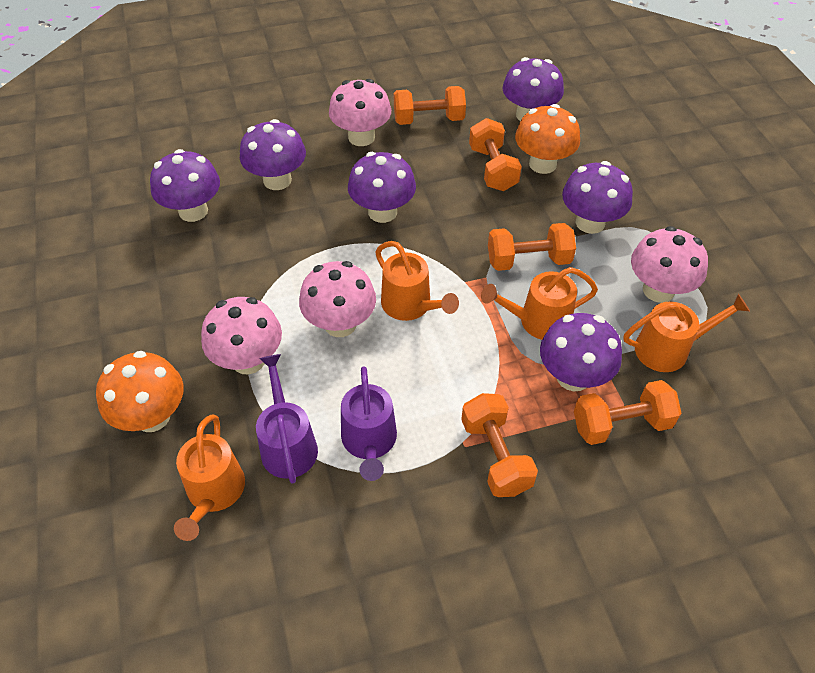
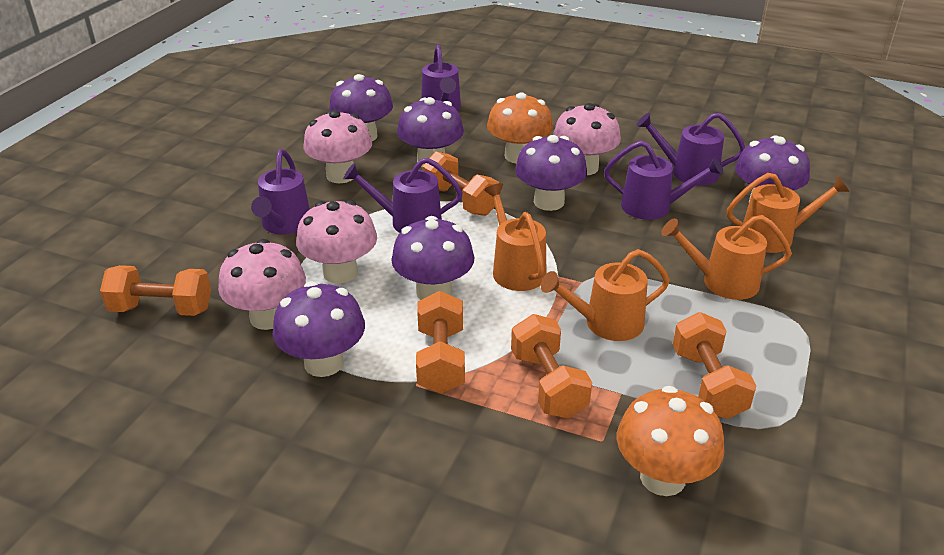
purple watering can: 2 -> 5

